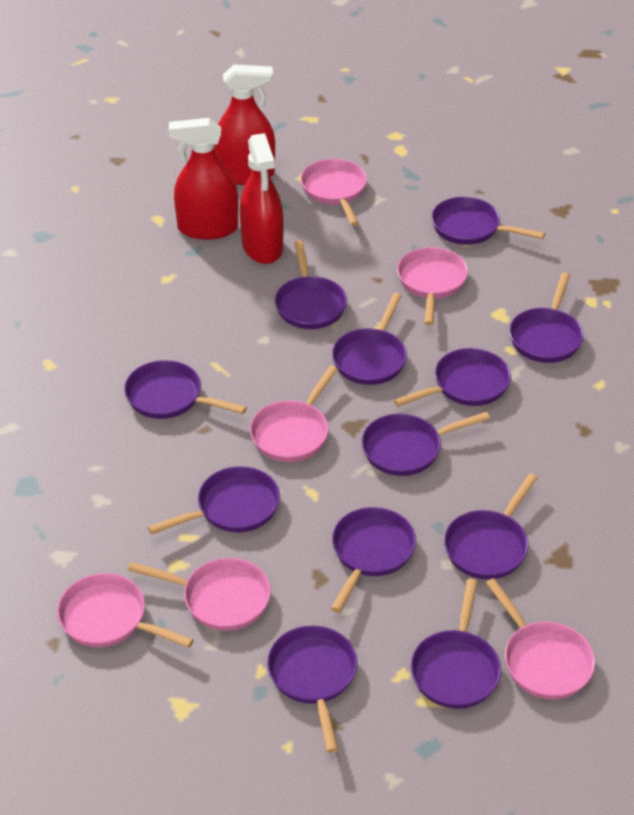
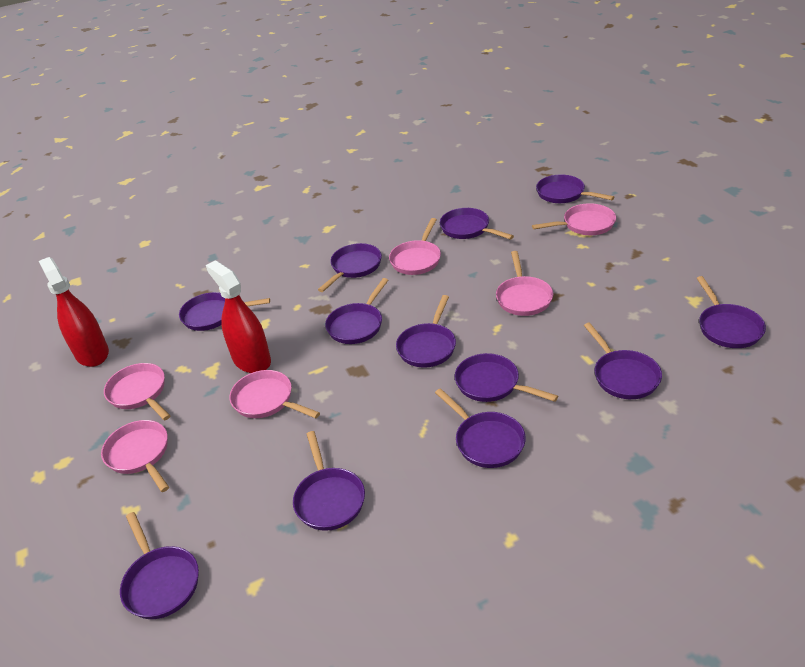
red spray bottle: 3 -> 2

